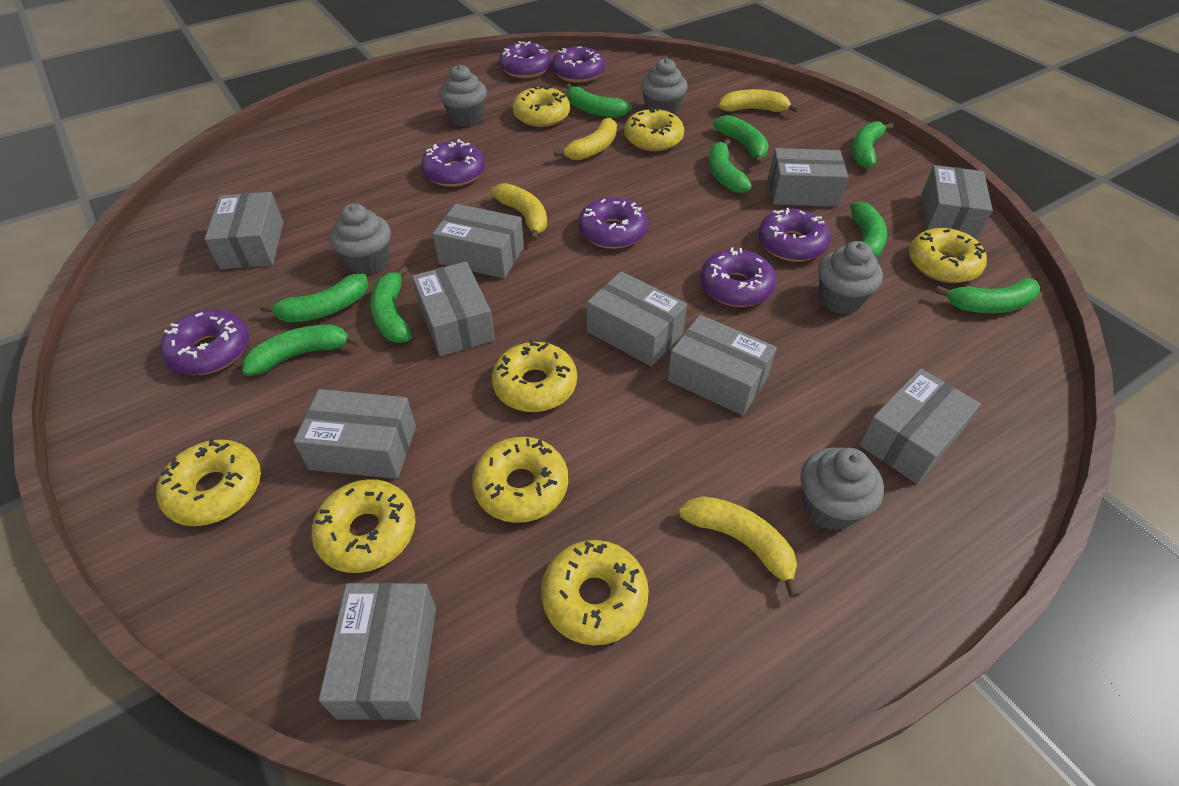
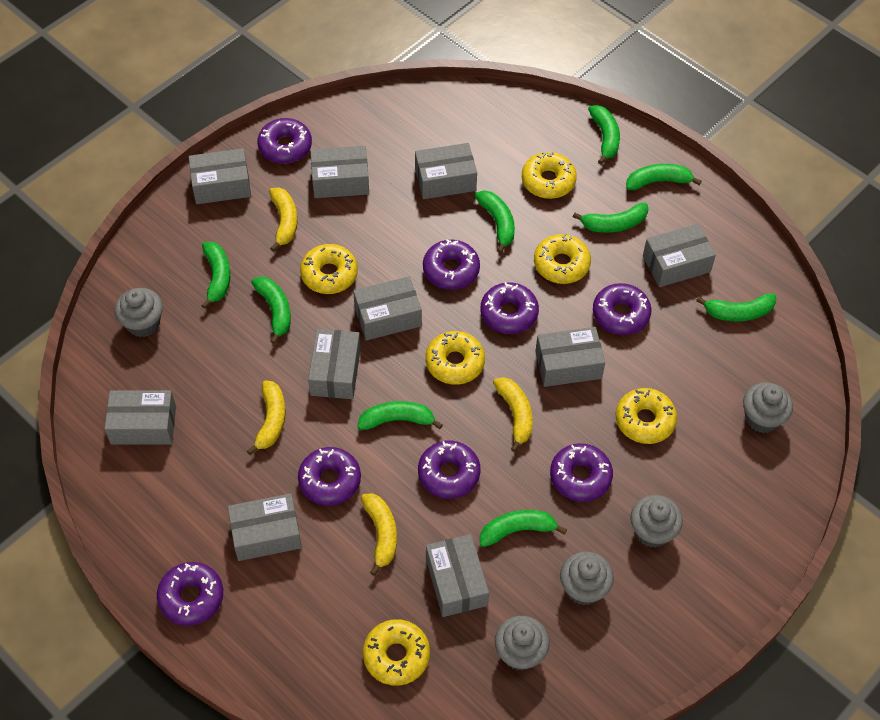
purple donut: 7 -> 8
yellow donut: 8 -> 6

